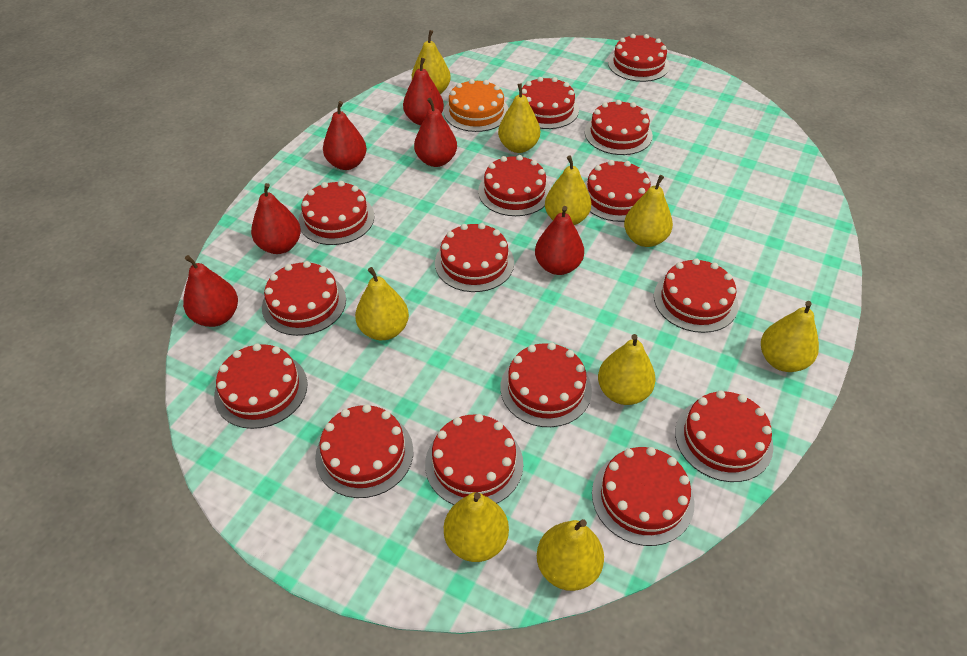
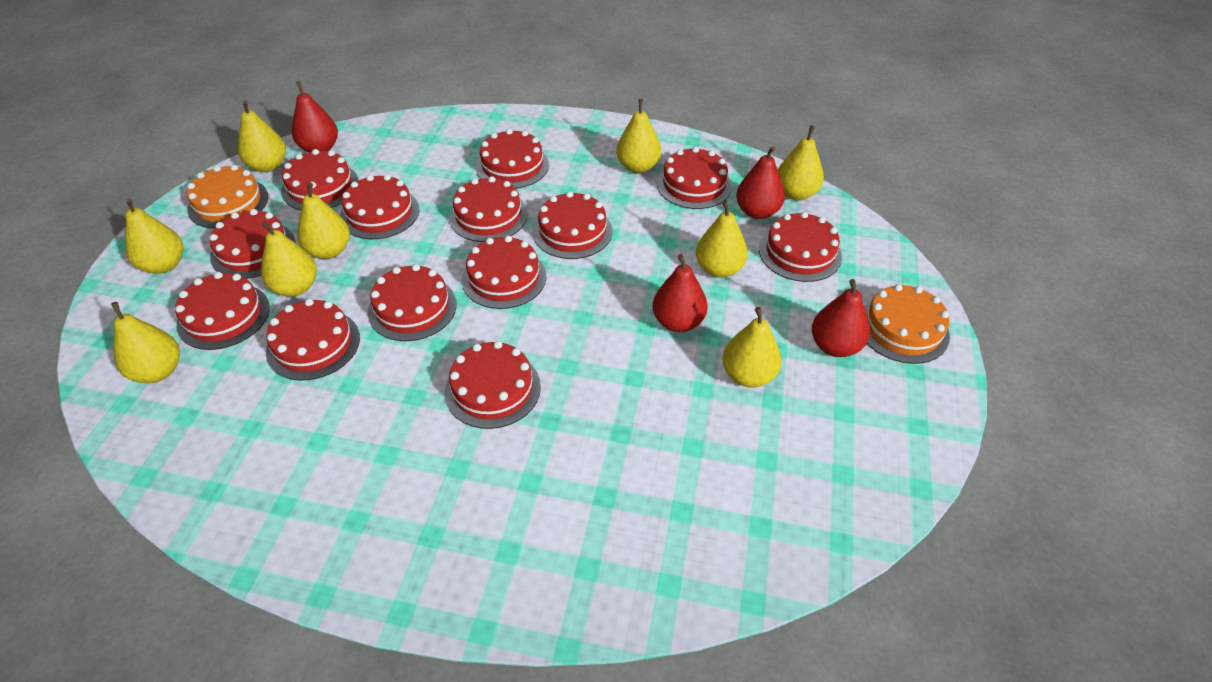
orange cake: 1 -> 2
red cake: 15 -> 13
red pear: 6 -> 4

